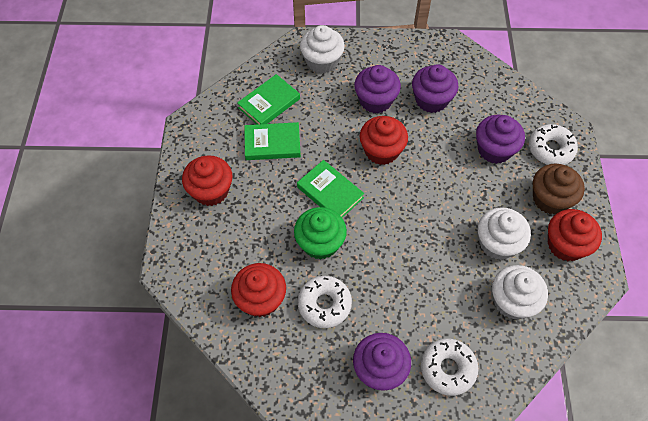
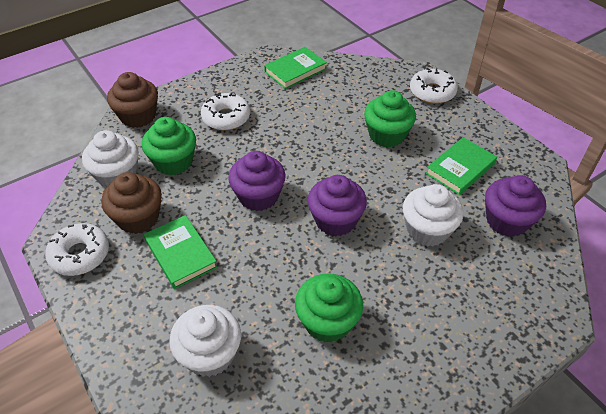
brown cupcake: 1 -> 2
green cupcake: 1 -> 3
purple cupcake: 4 -> 3
red cupcake: 4 -> 0

